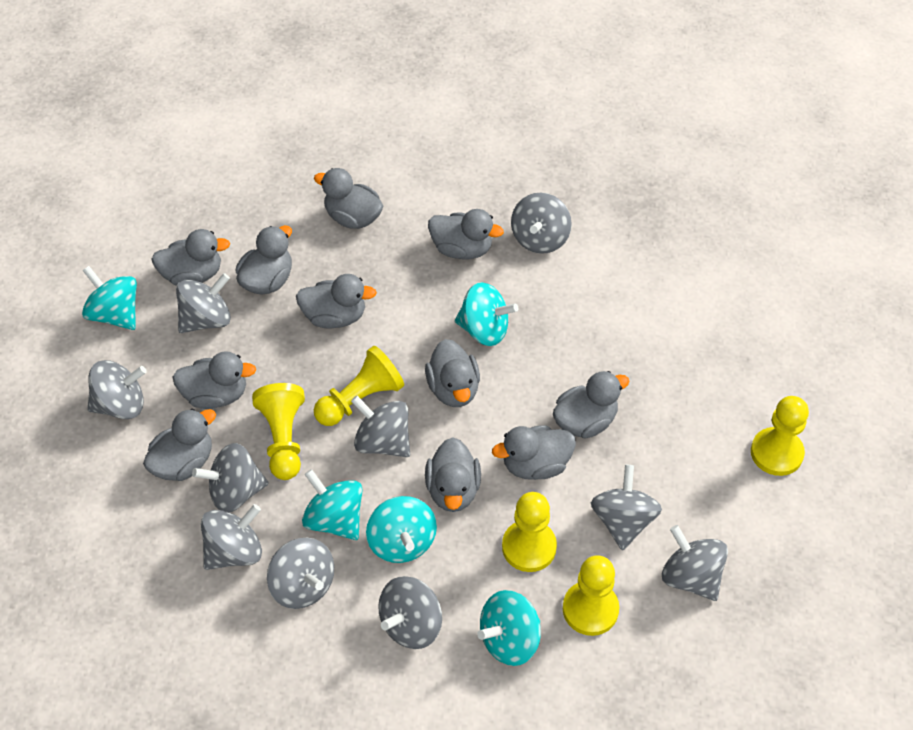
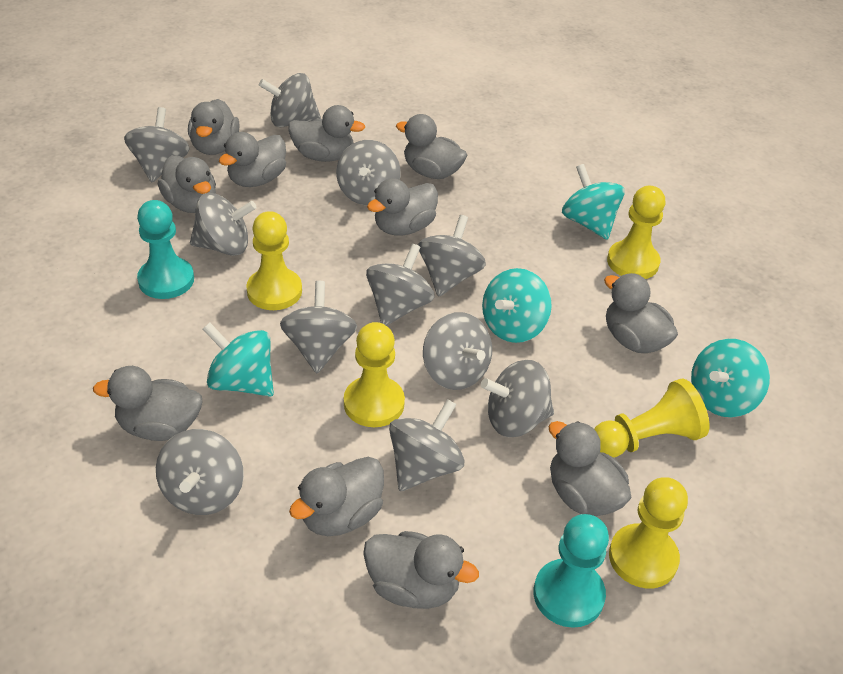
grey spinning top: 10 -> 11
turquoise pawn: 0 -> 2
turquoise spinning top: 5 -> 4

